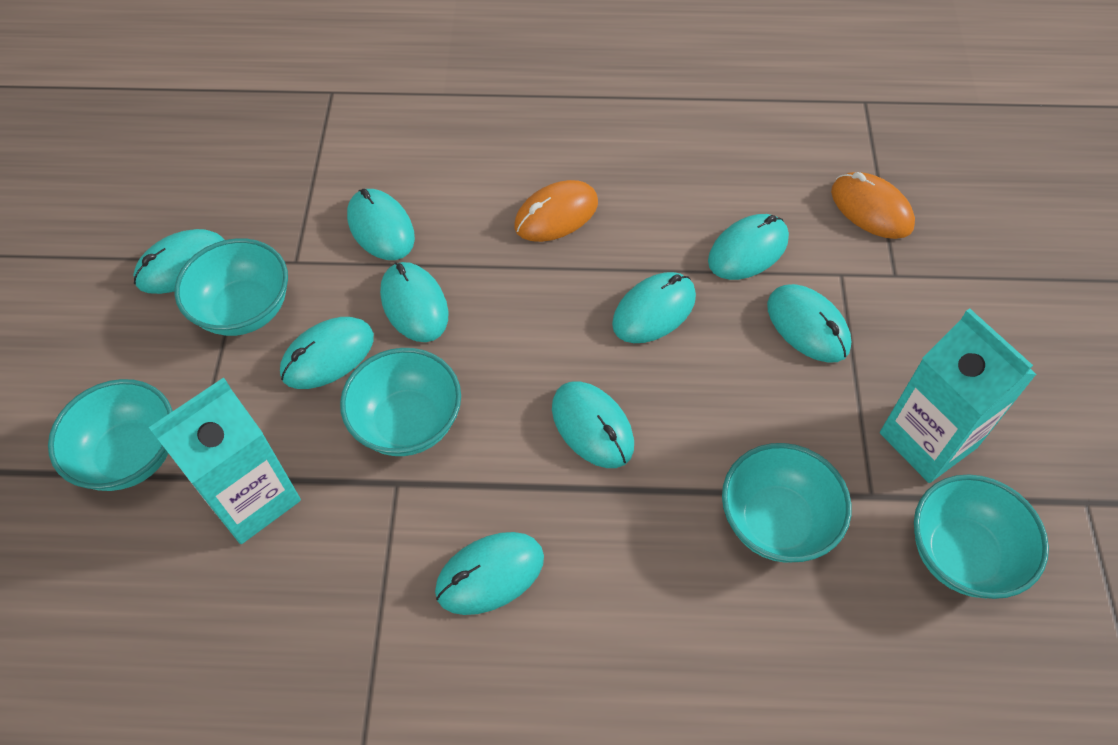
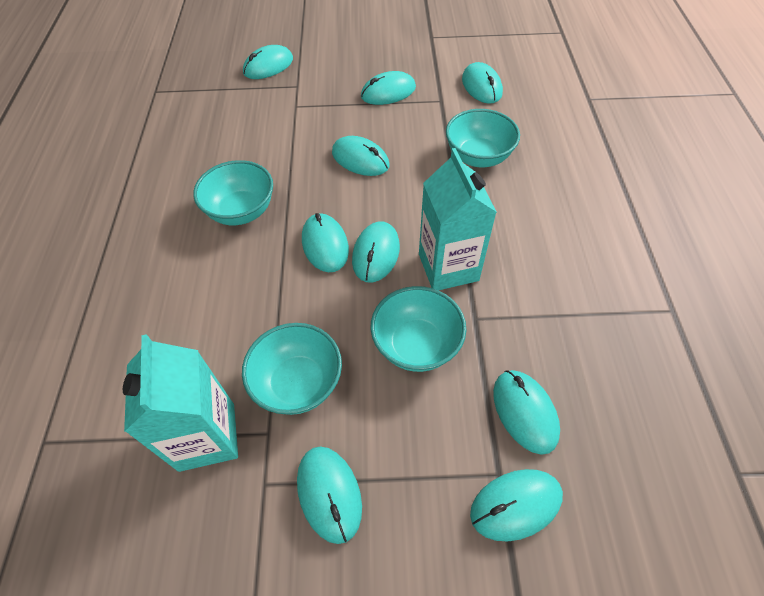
orange mouse: 2 -> 0
turquoise bowl: 5 -> 4

